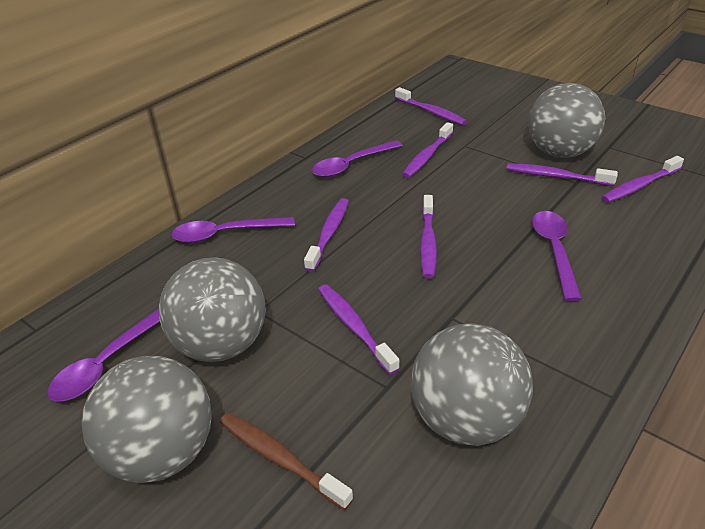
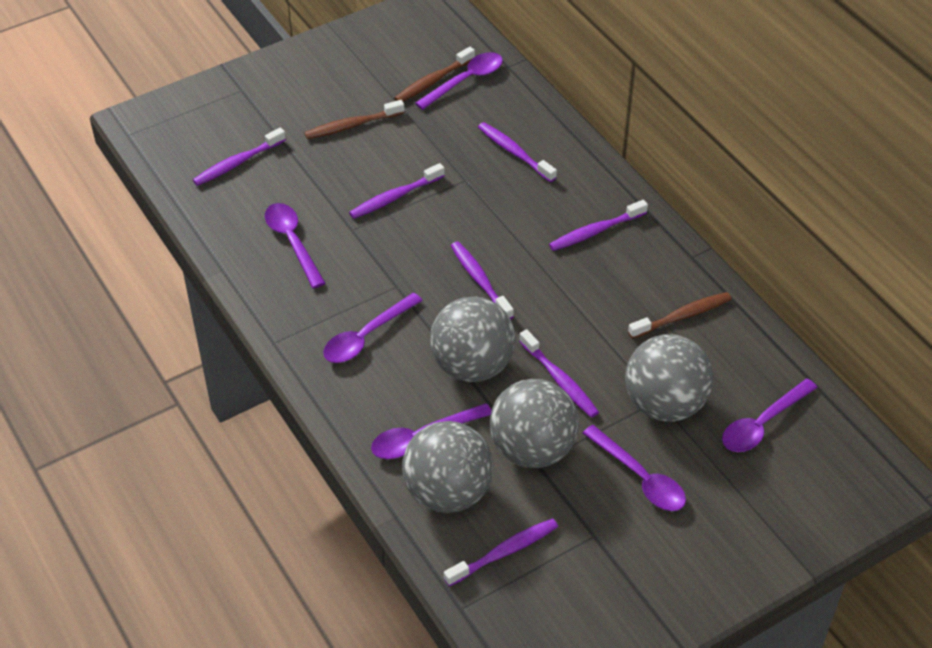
brown toothbrush: 1 -> 3
purple spoon: 4 -> 6

